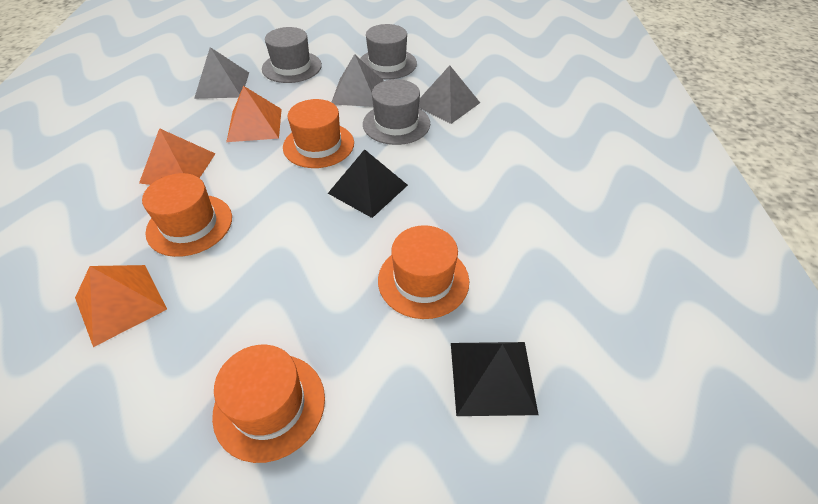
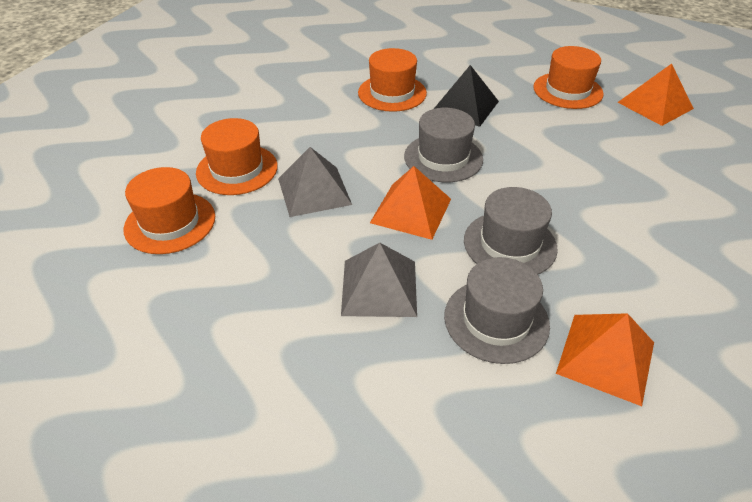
black pyramid: 2 -> 1
grey pyramid: 3 -> 2

